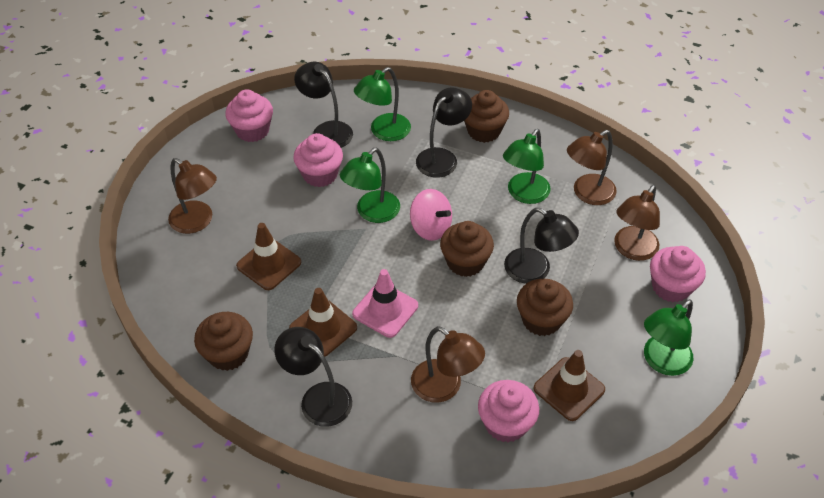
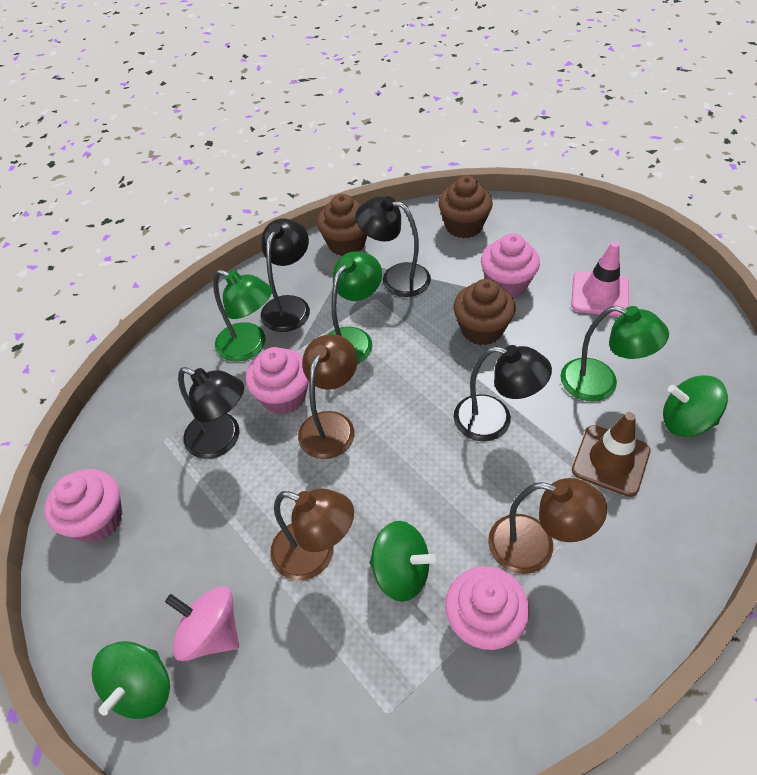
brown cupcake: 4 -> 3
brown lamp: 4 -> 3
brown traffic cone: 3 -> 1
green lamp: 4 -> 3
green spinning top: 0 -> 3

